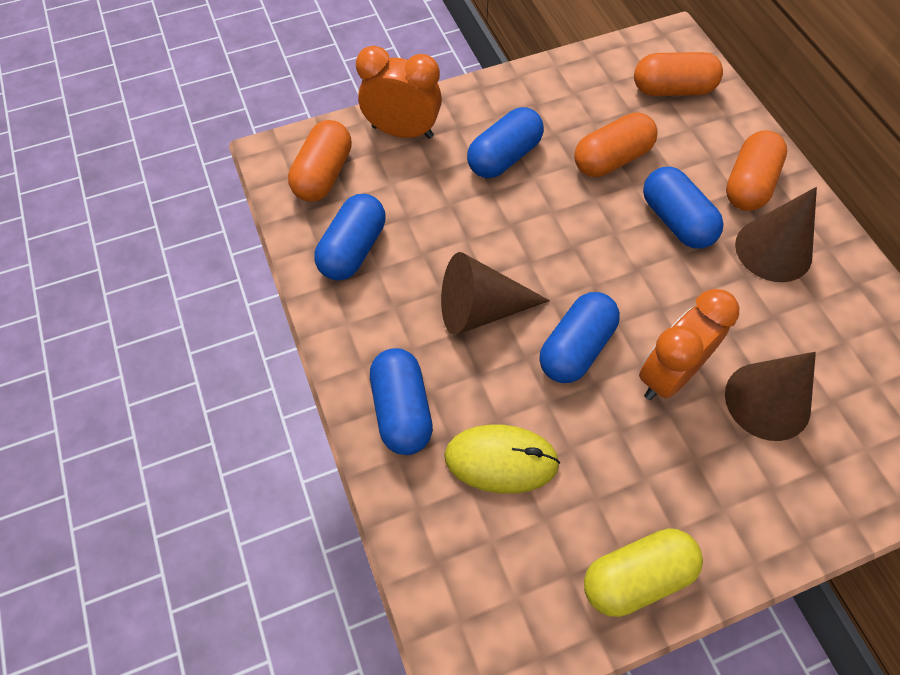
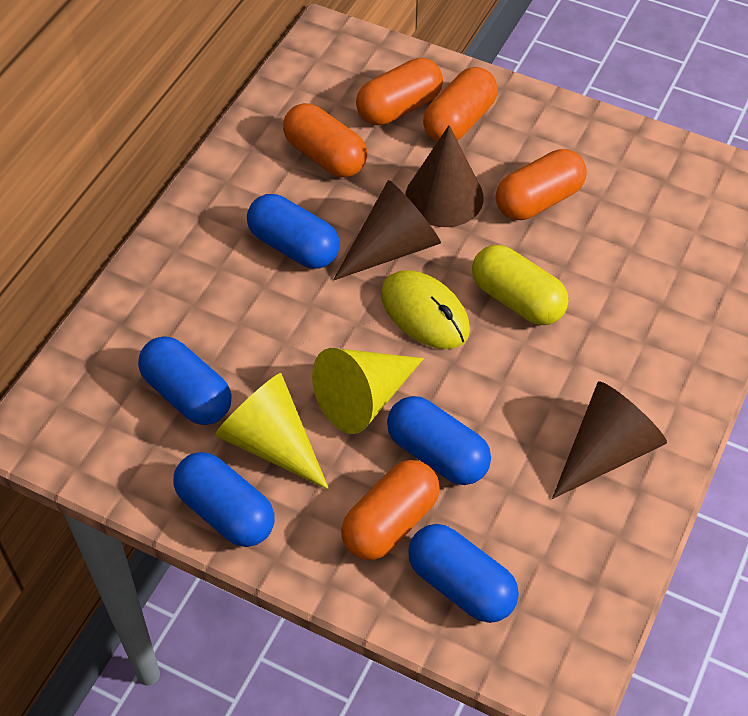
orange capsule: 4 -> 5
orange clock: 2 -> 0
yellow cone: 0 -> 2

